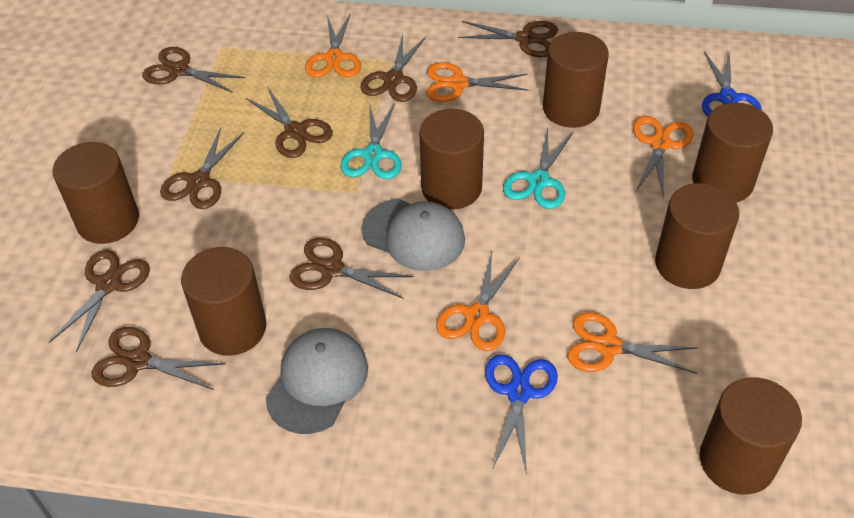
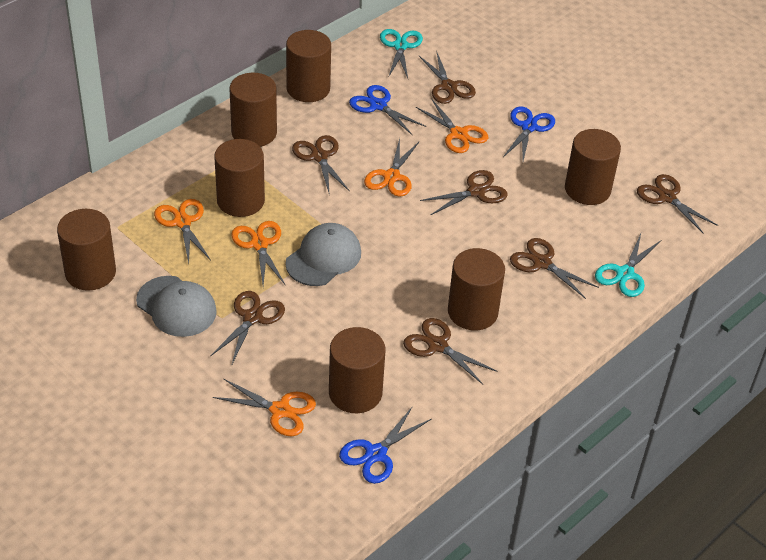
blue scissors: 2 -> 3
brown scissors: 8 -> 7

